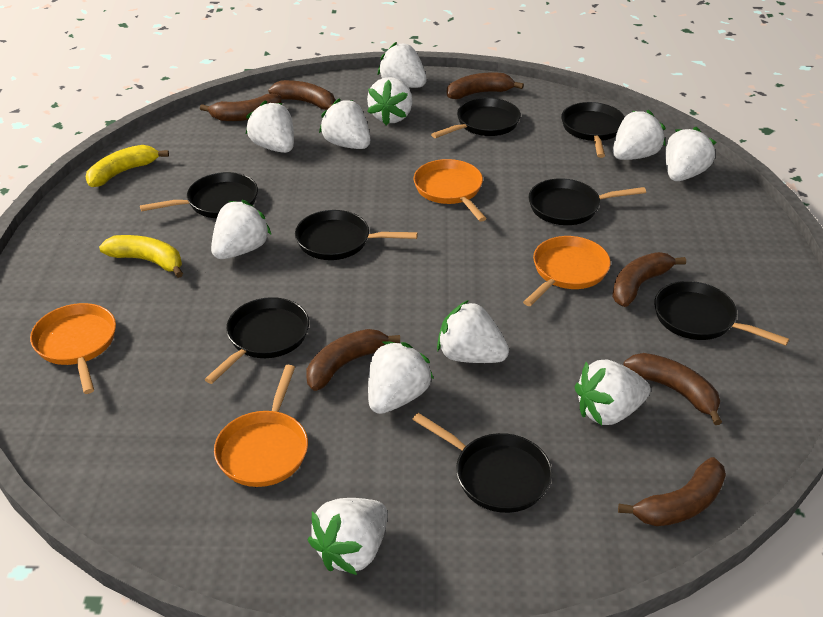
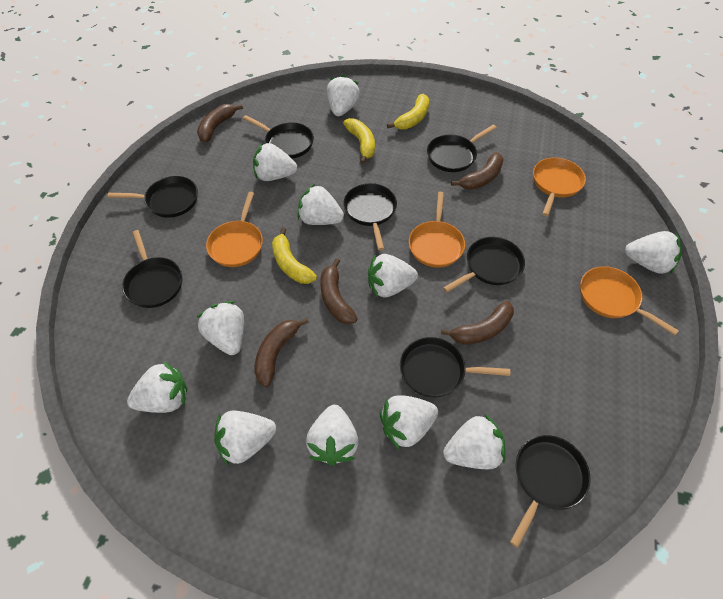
brown banana: 7 -> 5
yellow banana: 2 -> 3

